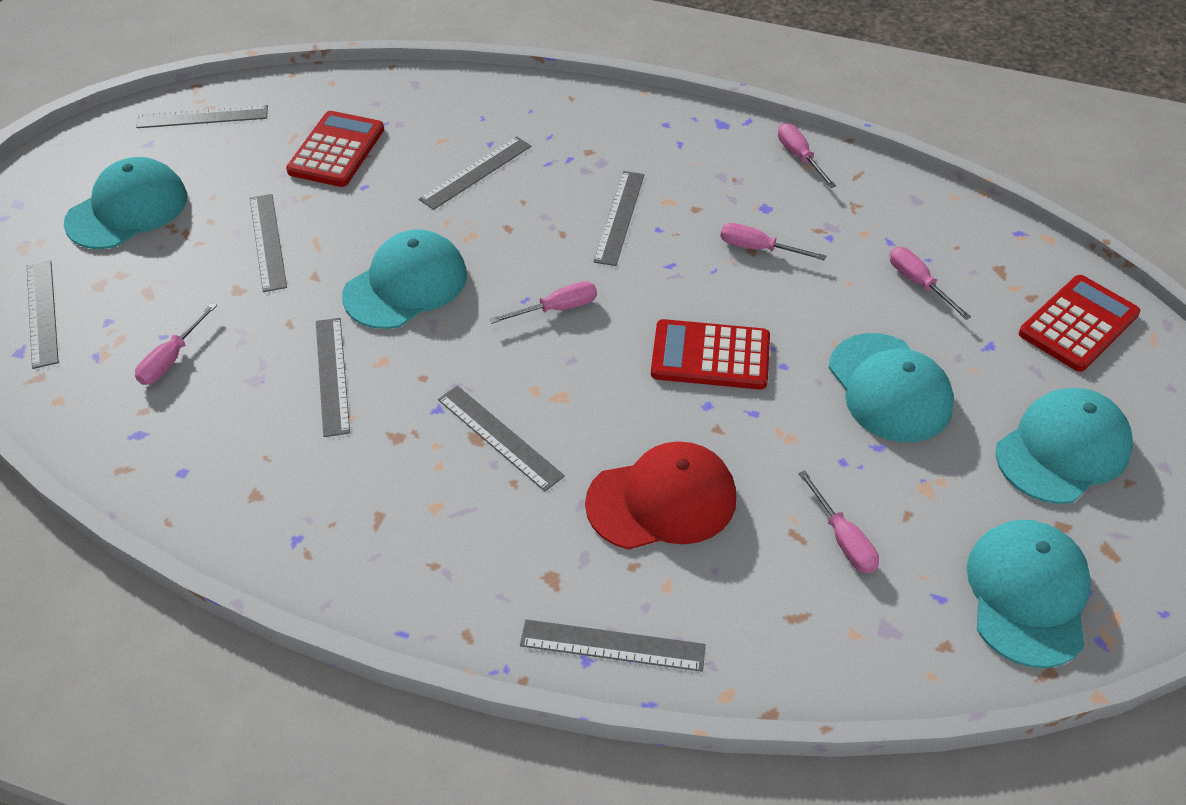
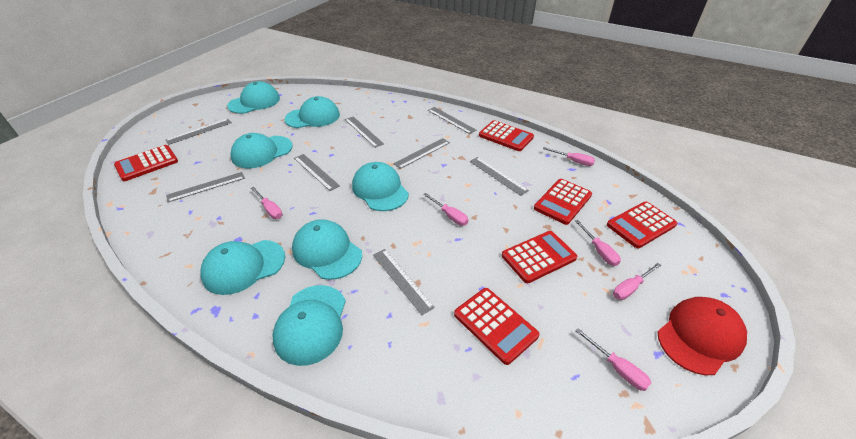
red calculator: 3 -> 6
turquoise cap: 5 -> 7

